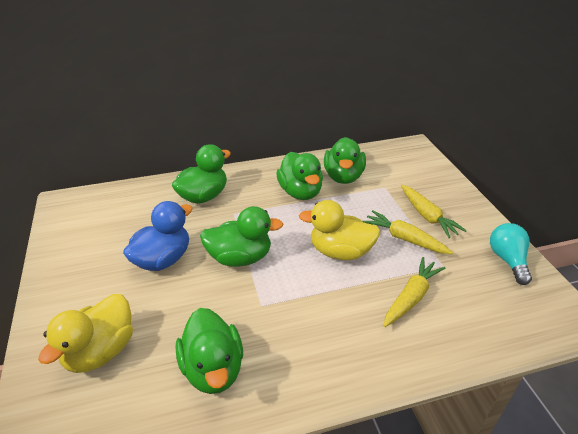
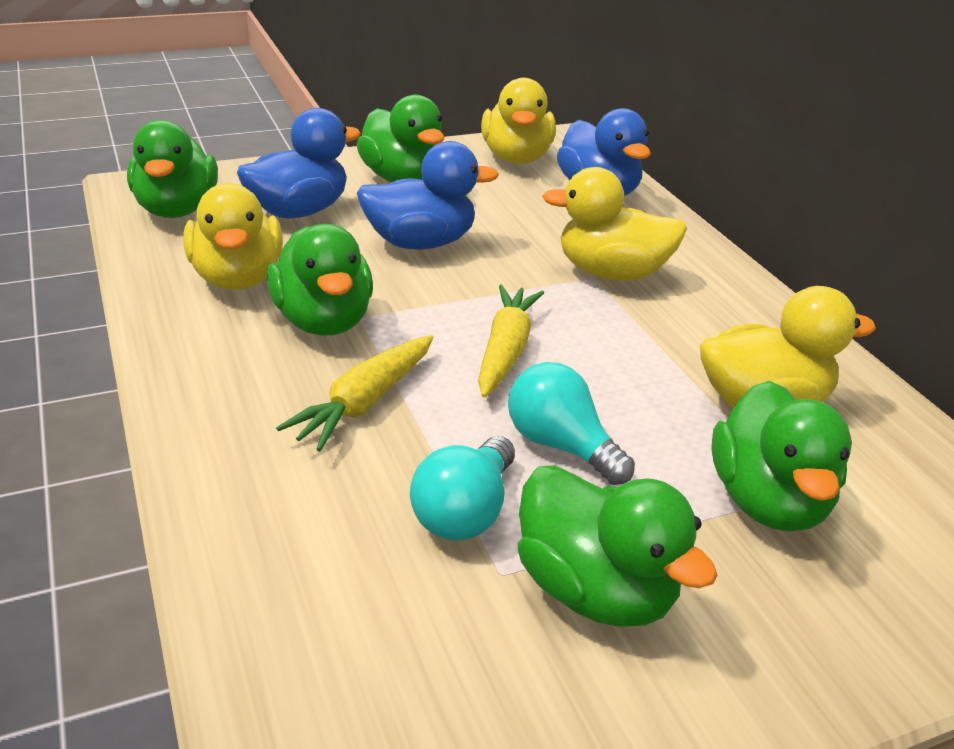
blue duck: 1 -> 3
turquoise light bulb: 1 -> 2
yellow carrot: 3 -> 2
yellow duck: 2 -> 4

